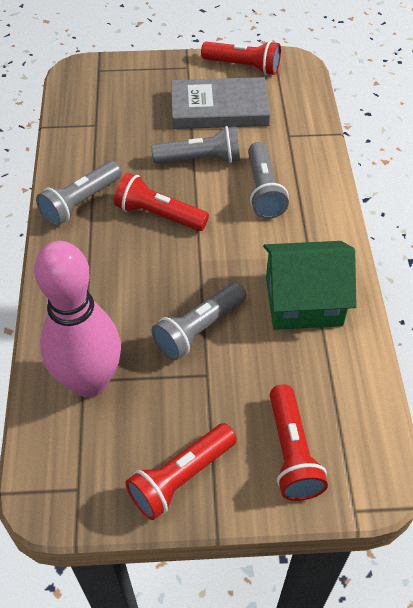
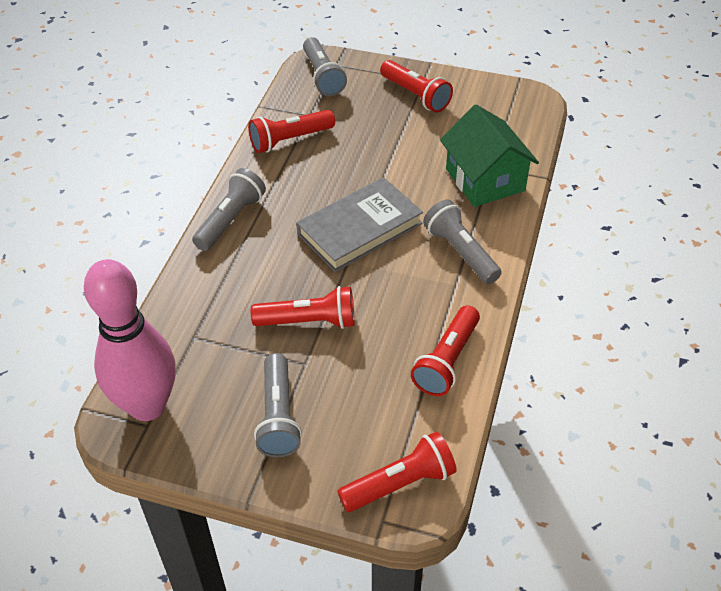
red flashlight: 4 -> 5

